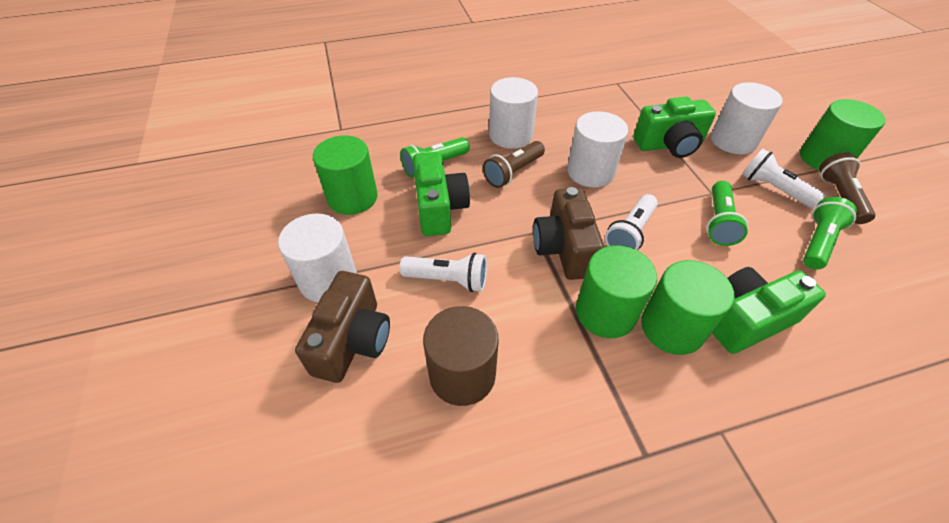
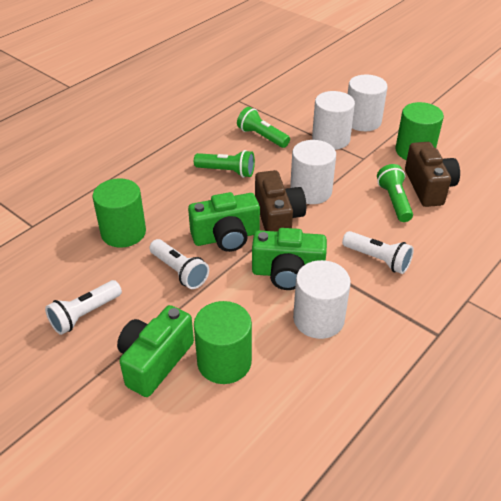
brown cylinder: 1 -> 0
brown flashlight: 2 -> 0
green cylinder: 4 -> 3

